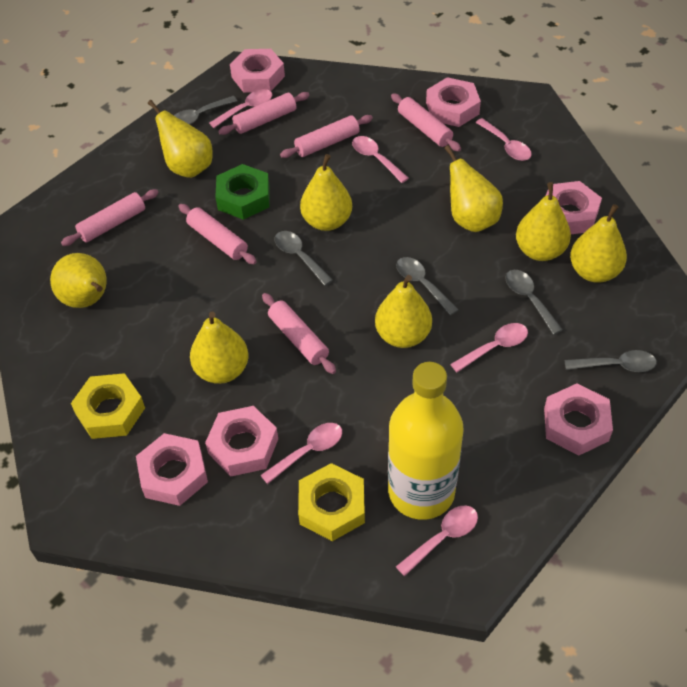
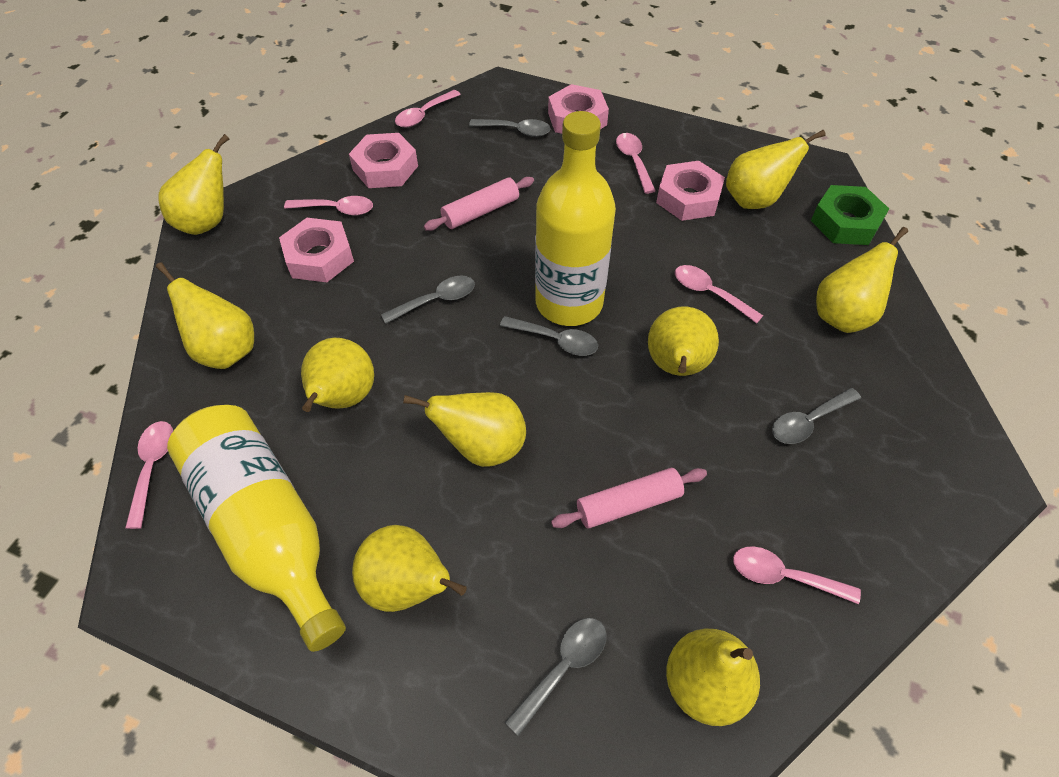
pink nut: 6 -> 4
pink rolling pin: 6 -> 2
yellow bottle: 1 -> 2
yellow nut: 2 -> 0
yellow pear: 8 -> 9

